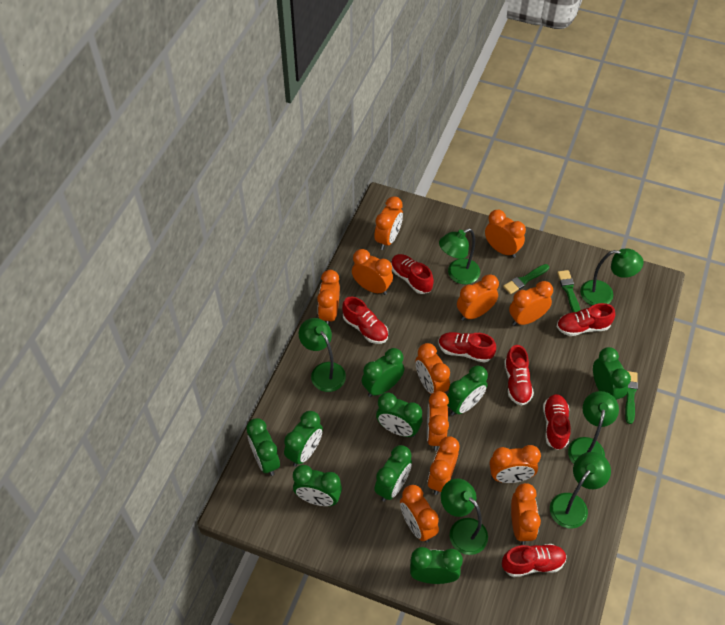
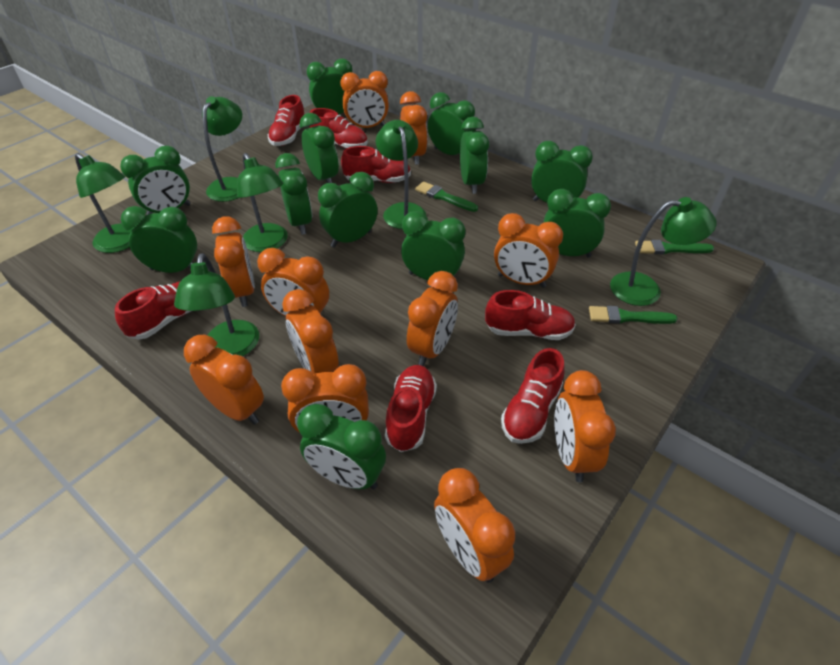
green clock: 9 -> 12
orange clock: 12 -> 11

